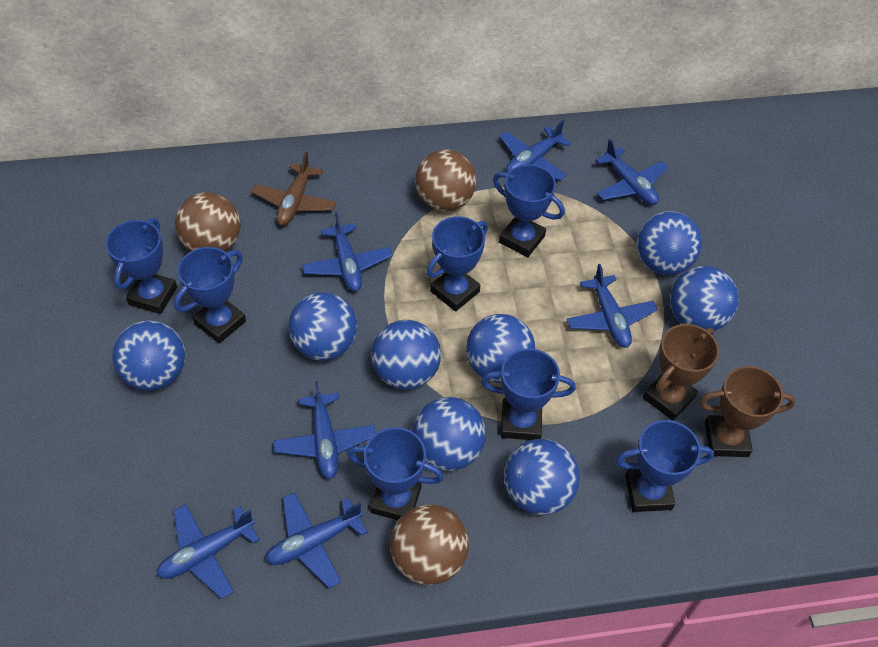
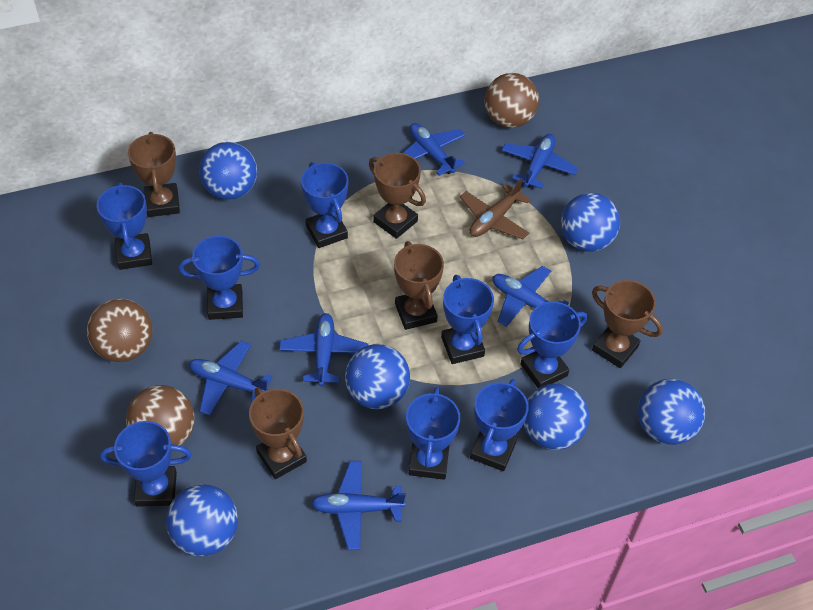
blue ball: 8 -> 6
blue plane: 7 -> 6
blue trophy: 7 -> 8
brown trophy: 2 -> 5

